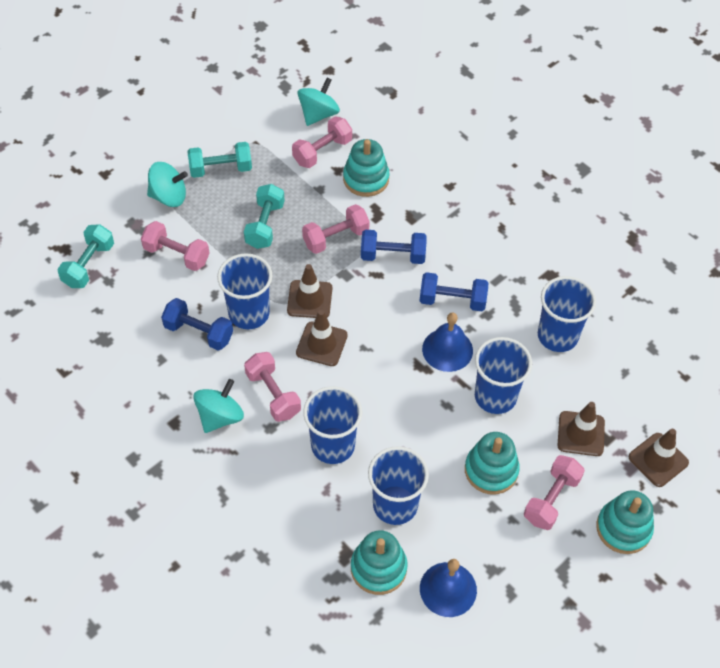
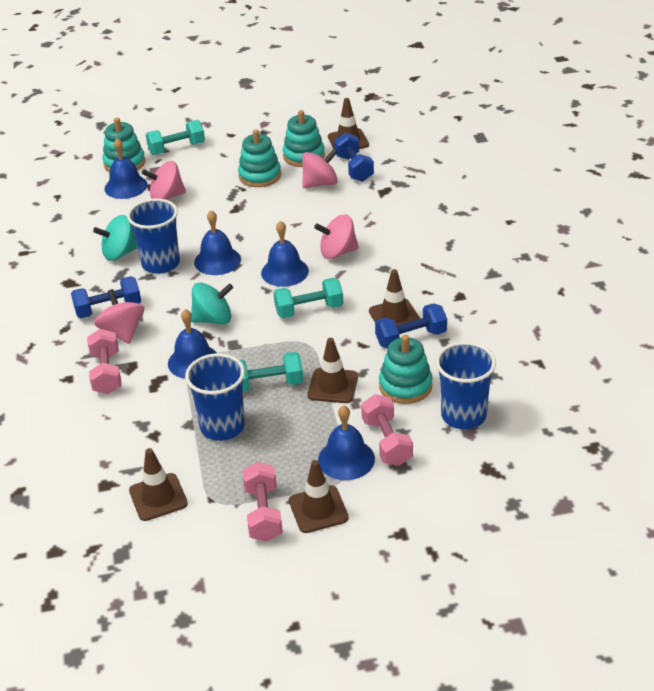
blue bell: 2 -> 5
blue cup: 5 -> 3
brown traffic cone: 4 -> 5
pink dumbbell: 5 -> 3
pink spinning top: 0 -> 4
turquoise spinning top: 3 -> 2

